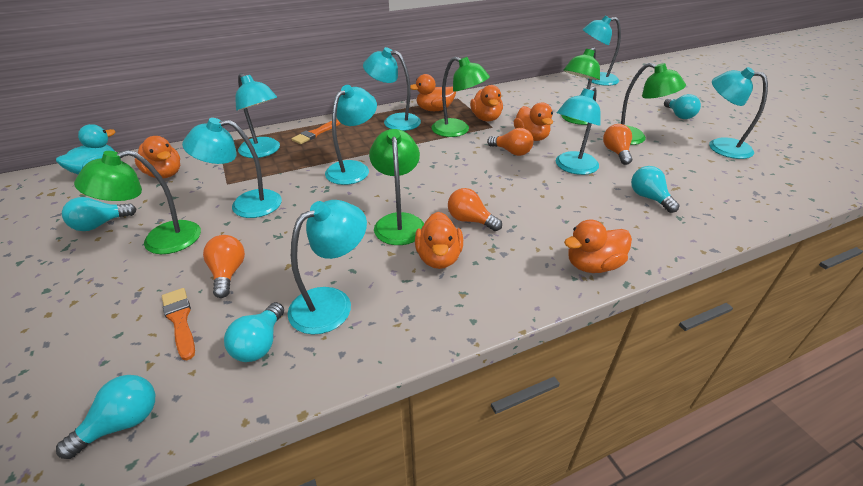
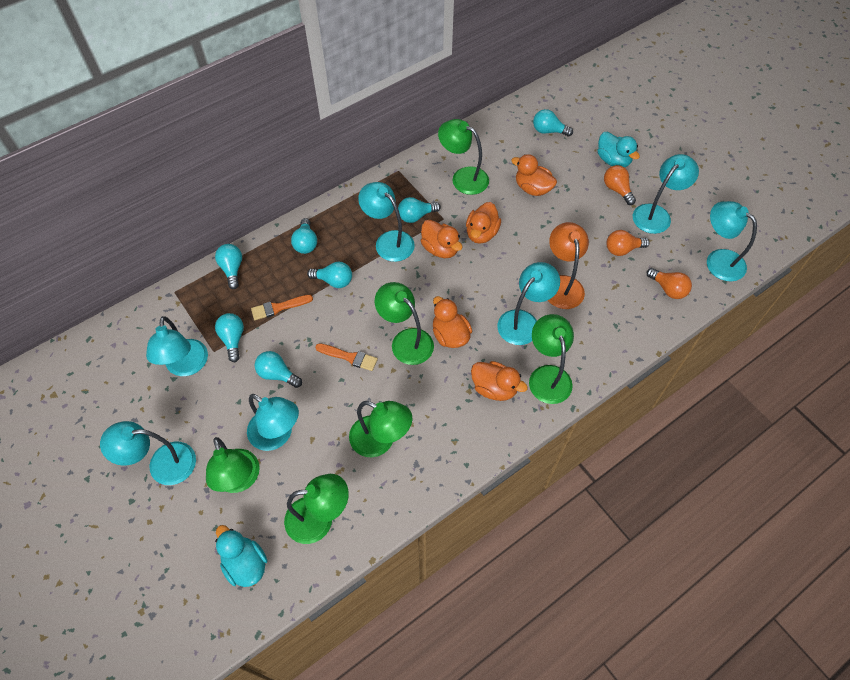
green lamp: 5 -> 6
orange duck: 6 -> 5
orange lamp: 0 -> 1
orange light bulb: 4 -> 3
turquoise duck: 1 -> 2
turquoise lamp: 8 -> 7
turquoise light bulb: 5 -> 7

